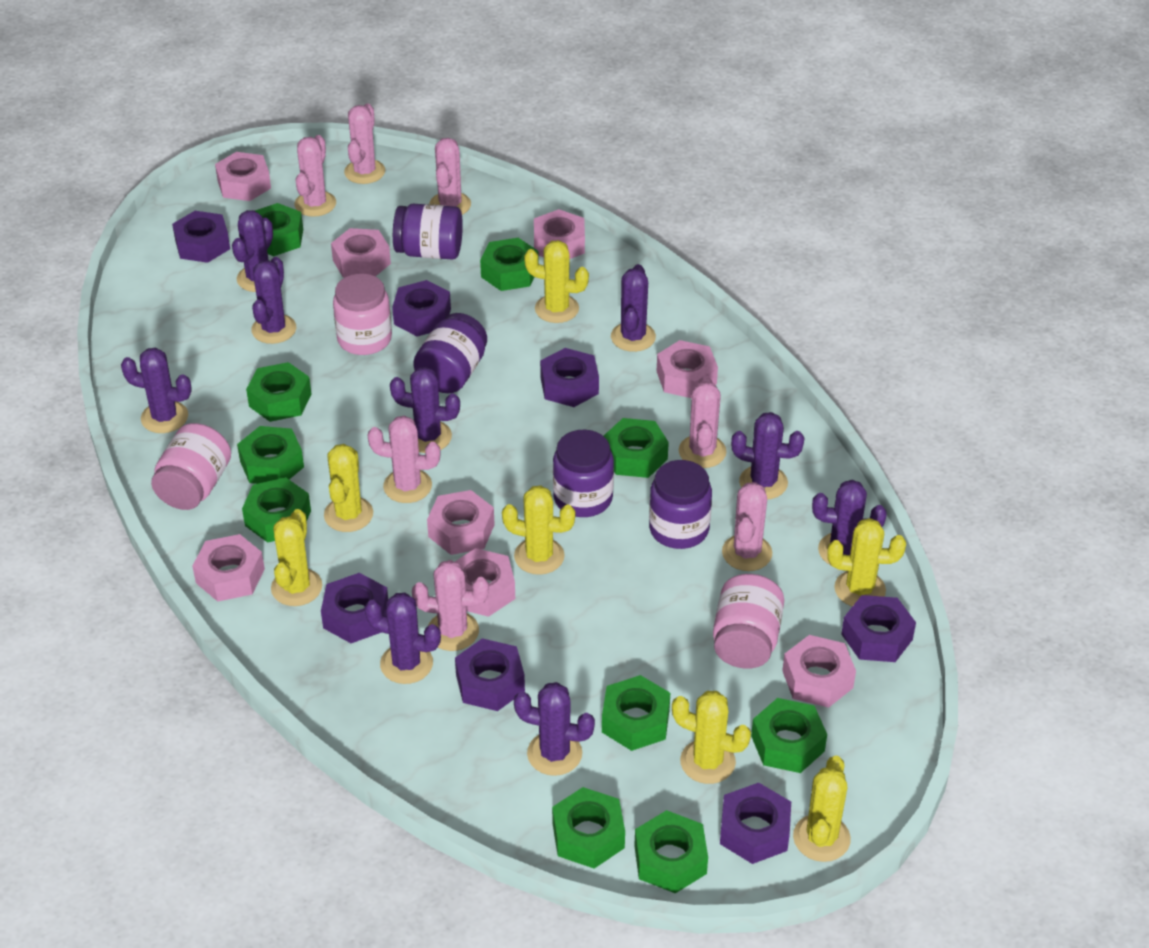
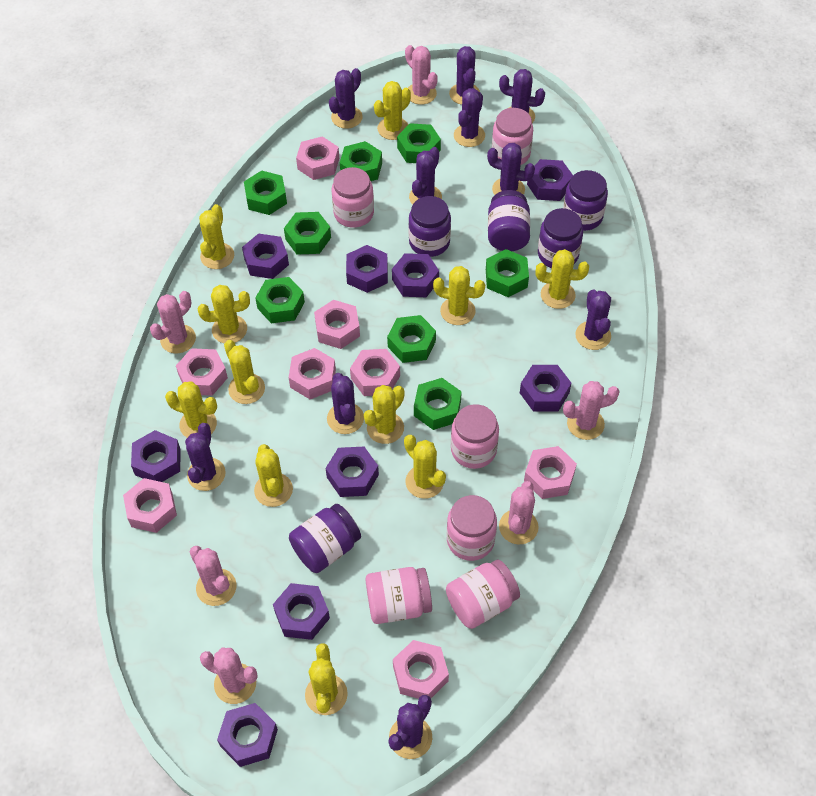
green nut: 10 -> 8
pink cactus: 7 -> 6
pink jar: 3 -> 6
purple cactus: 9 -> 10
purple jar: 4 -> 5
purple nut: 7 -> 9
yellow cactus: 7 -> 11

